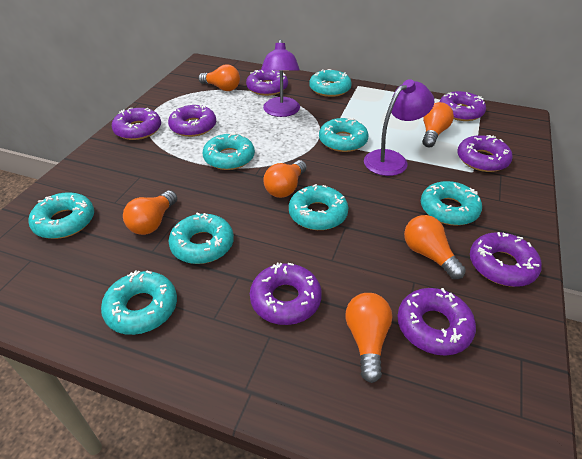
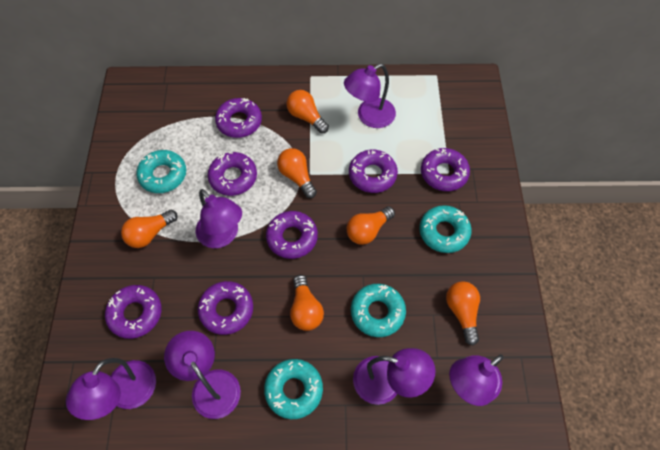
purple donut: 8 -> 7
purple lamp: 2 -> 6
turquoise donut: 8 -> 4

